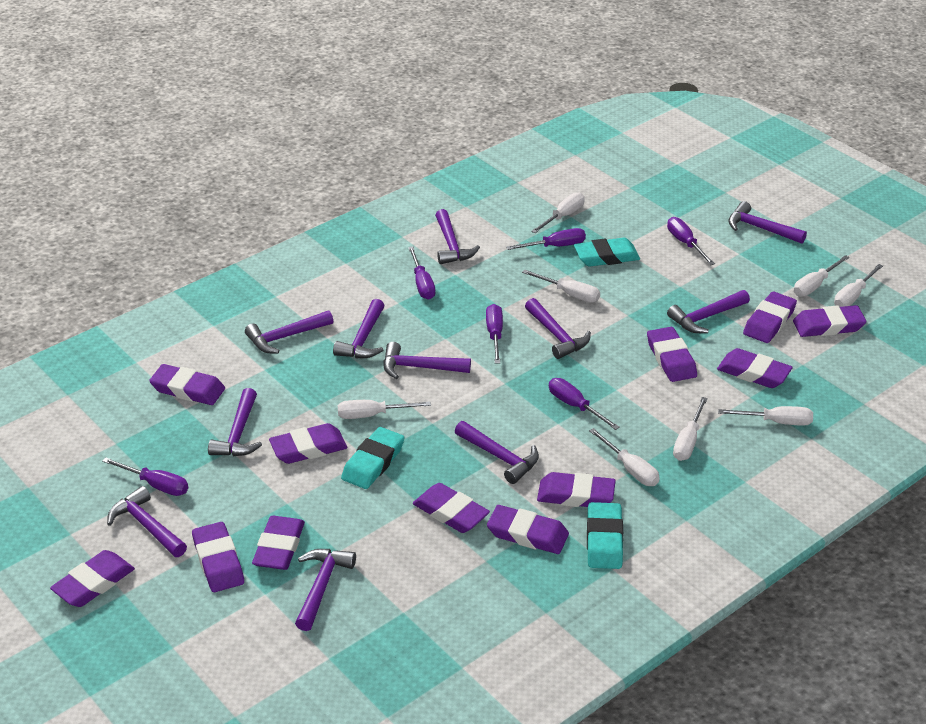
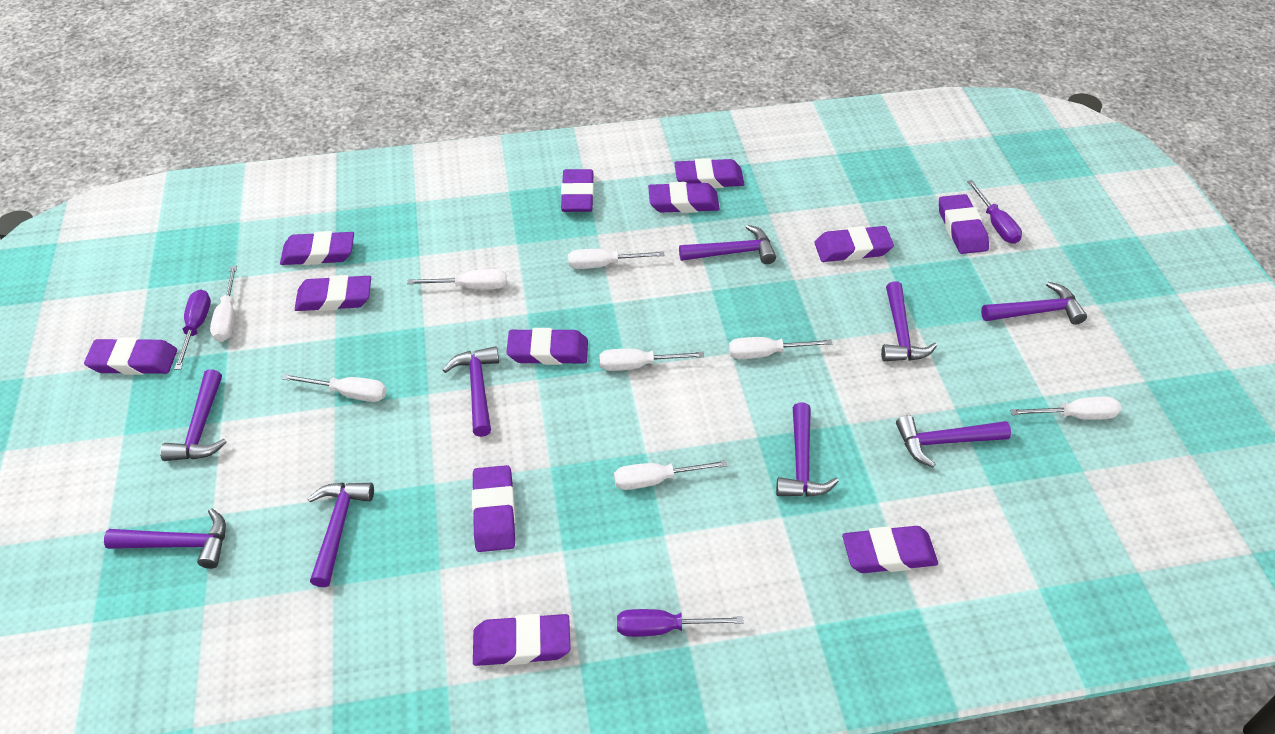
purple hammer: 11 -> 9
purple screwdriver: 6 -> 3
turquoise eraser: 3 -> 0

